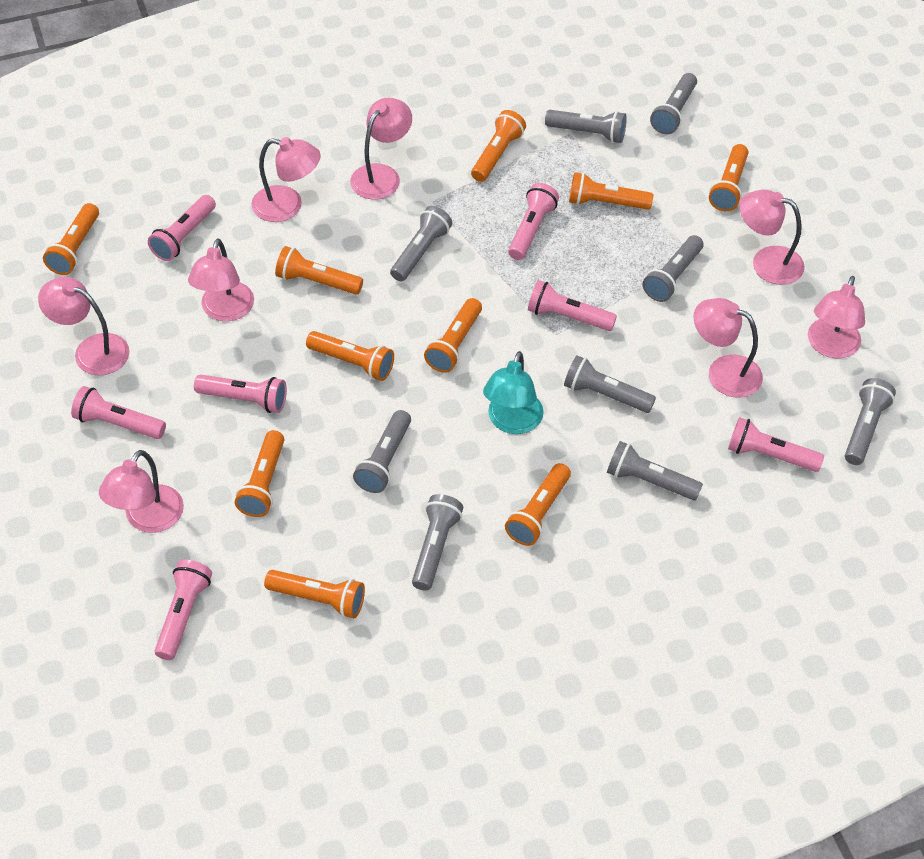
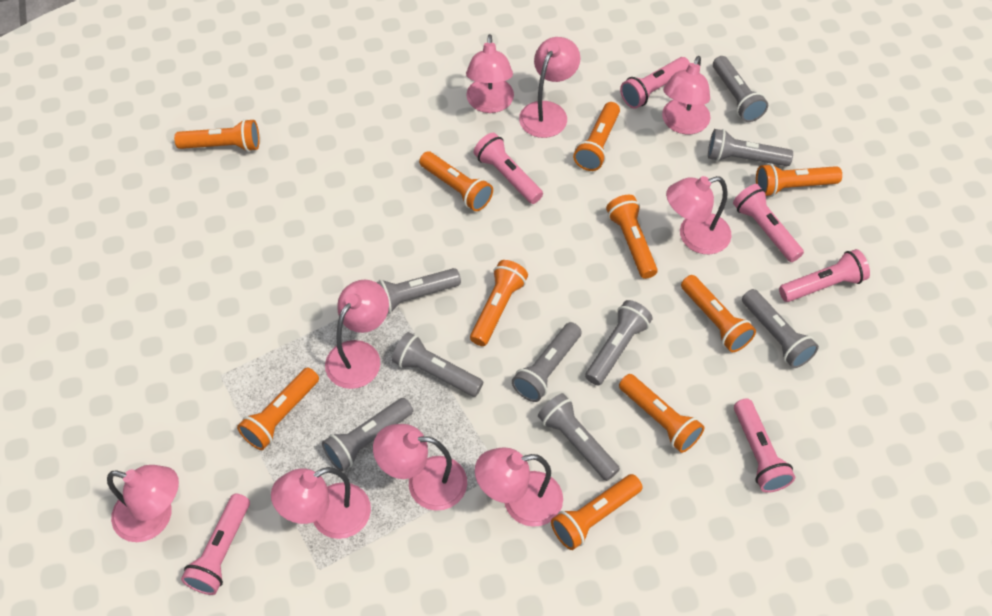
pink flashlight: 7 -> 6
pink lamp: 8 -> 9
turquoise lamp: 1 -> 0

